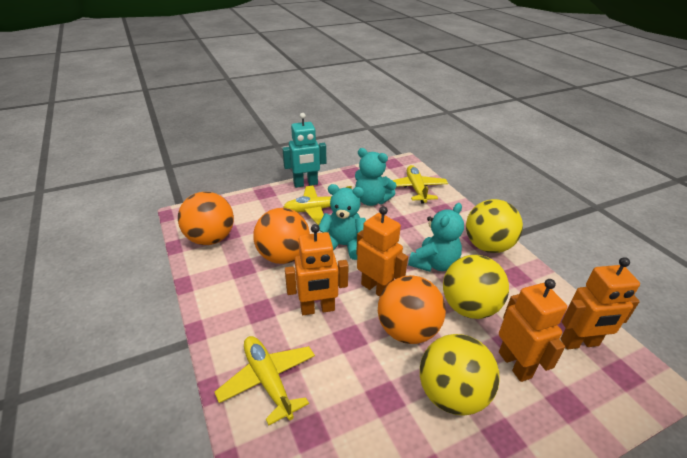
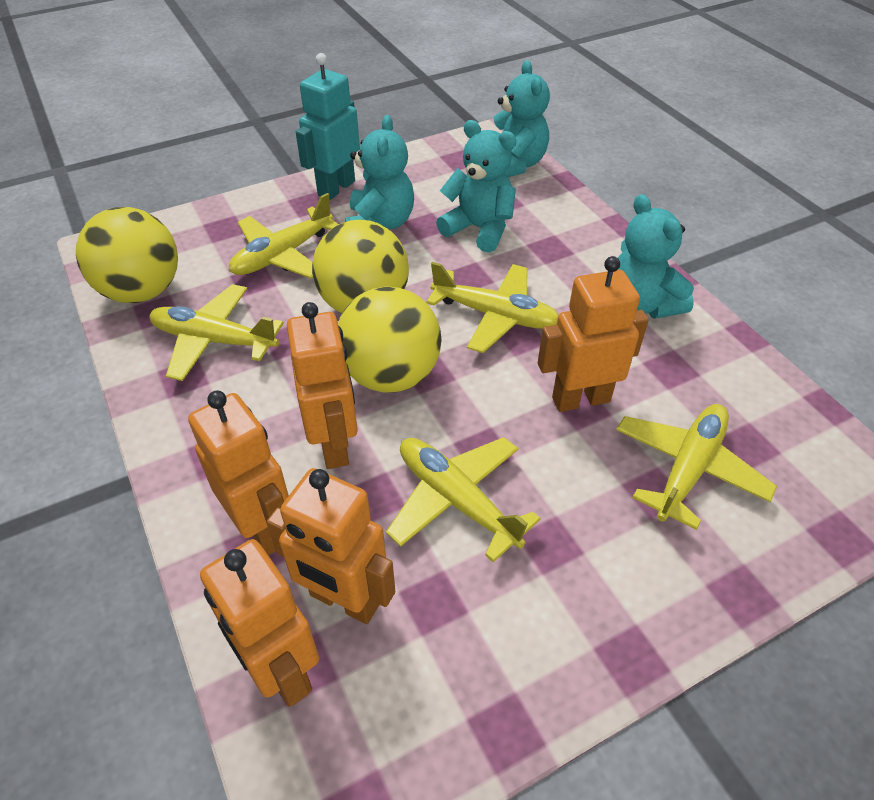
orange ball: 3 -> 0
orange robot: 4 -> 5
turquoise teddy bear: 3 -> 4
yellow plane: 3 -> 5

